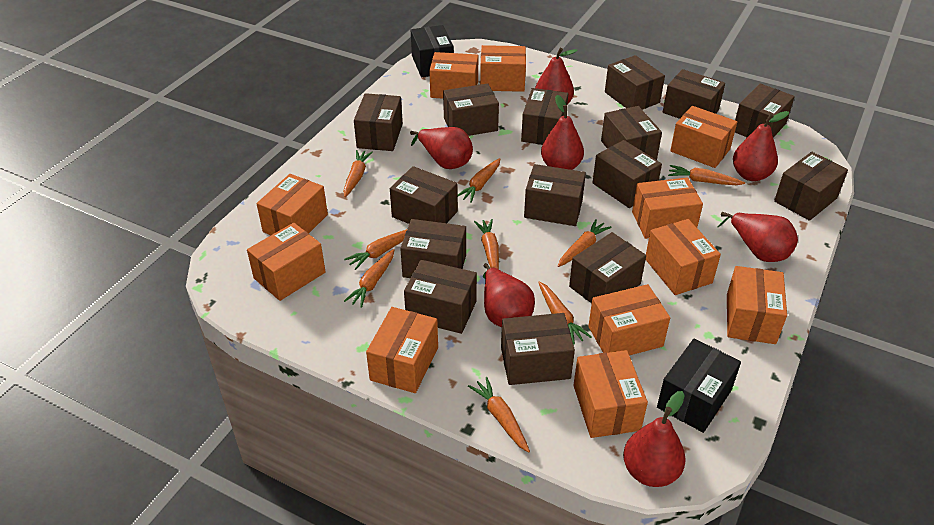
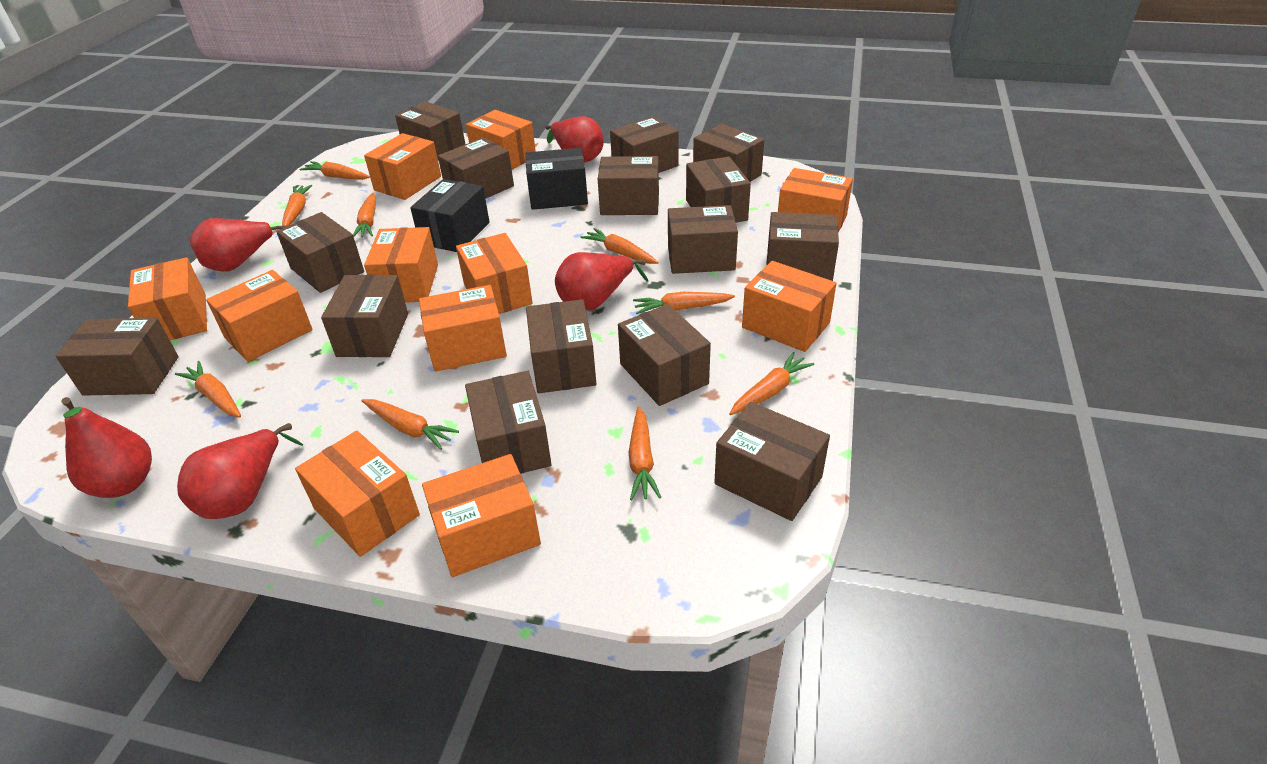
red pear: 7 -> 5

